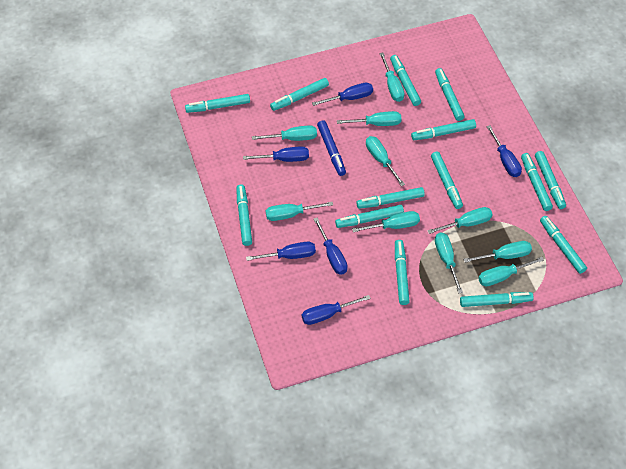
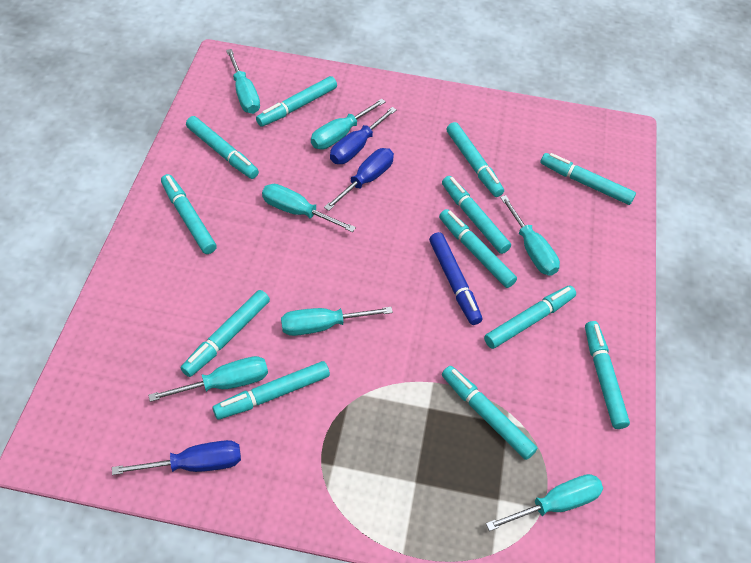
blue screwdriver: 6 -> 3
turquoise marker: 14 -> 12
turquoise screwdriver: 10 -> 7

